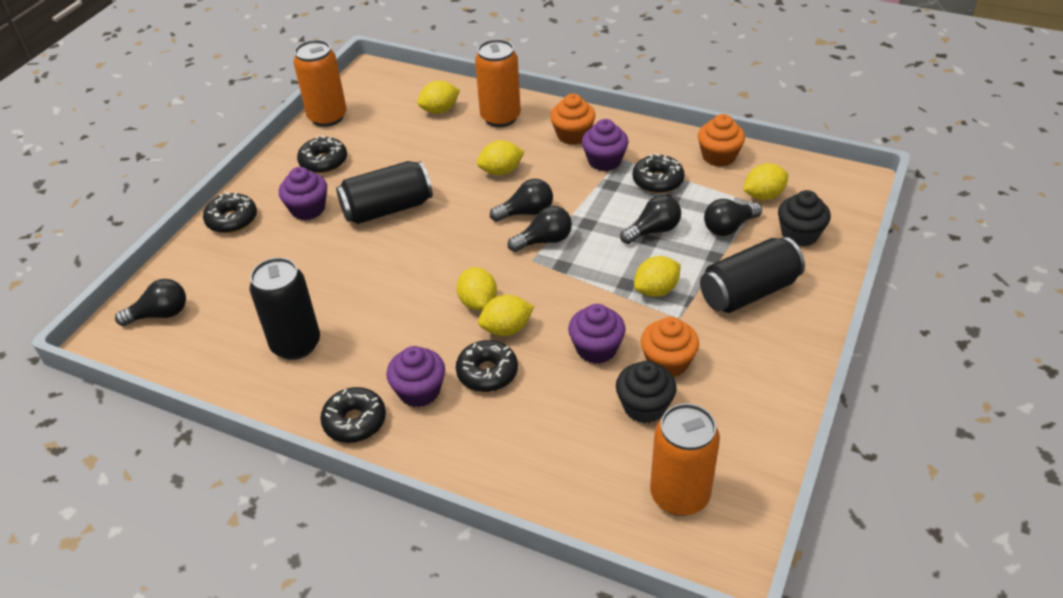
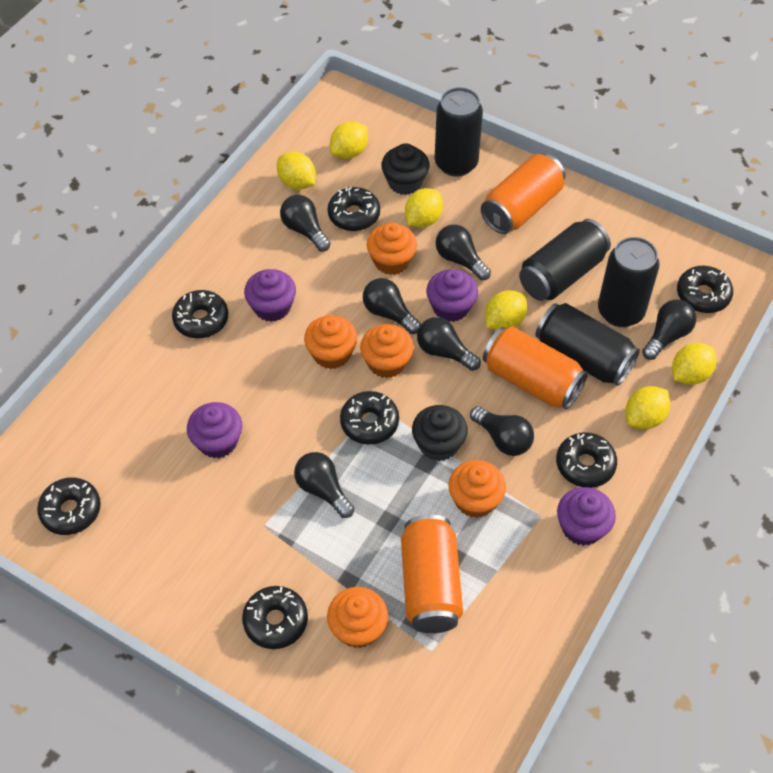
black can: 3 -> 4
black donut: 5 -> 7
black light bulb: 5 -> 7
orange cupcake: 3 -> 5

